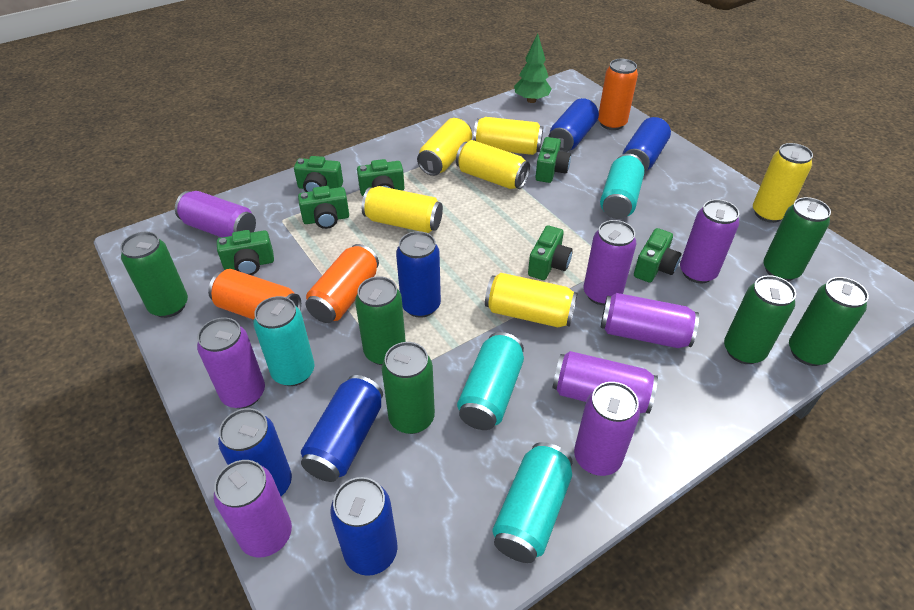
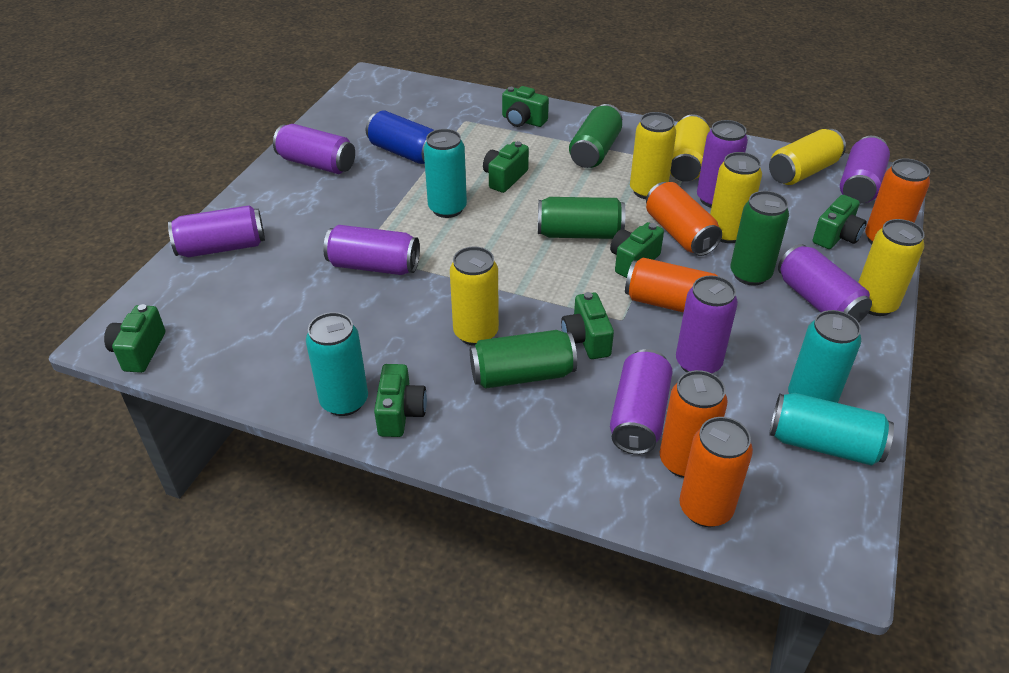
blue can: 6 -> 1
green can: 6 -> 4
green tree: 1 -> 0
orange can: 3 -> 5

